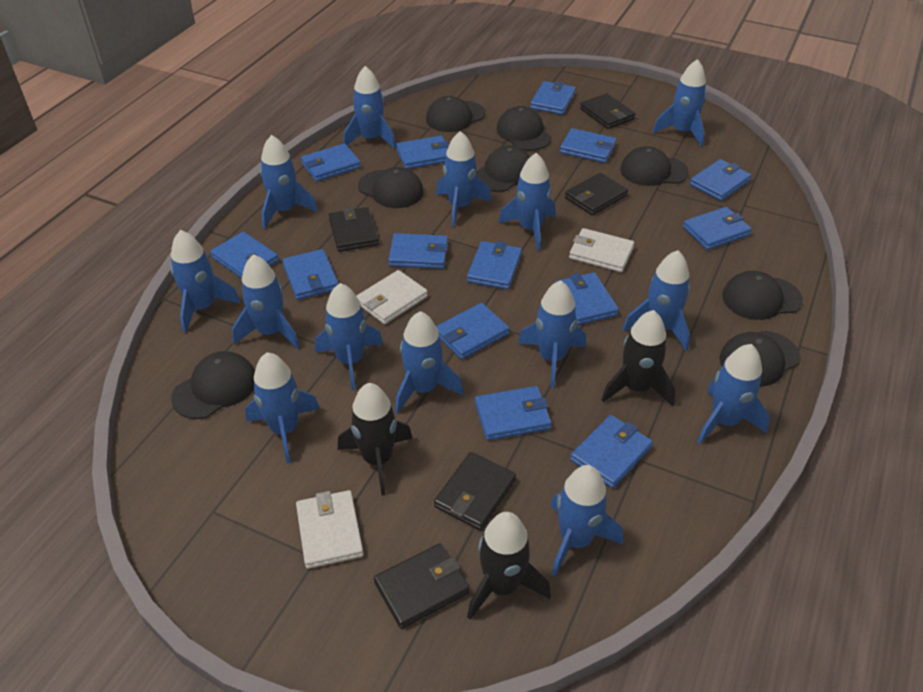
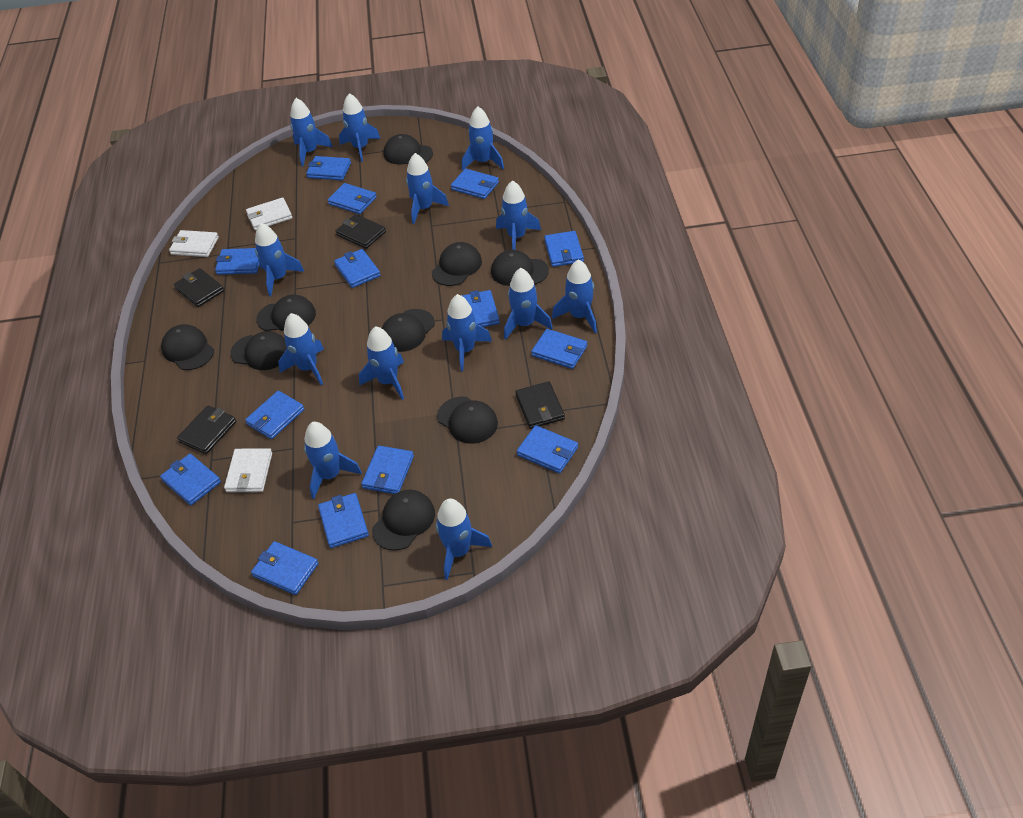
black cap: 8 -> 9
black rocket: 3 -> 0
black wallet: 5 -> 4
blue rocket: 14 -> 13

